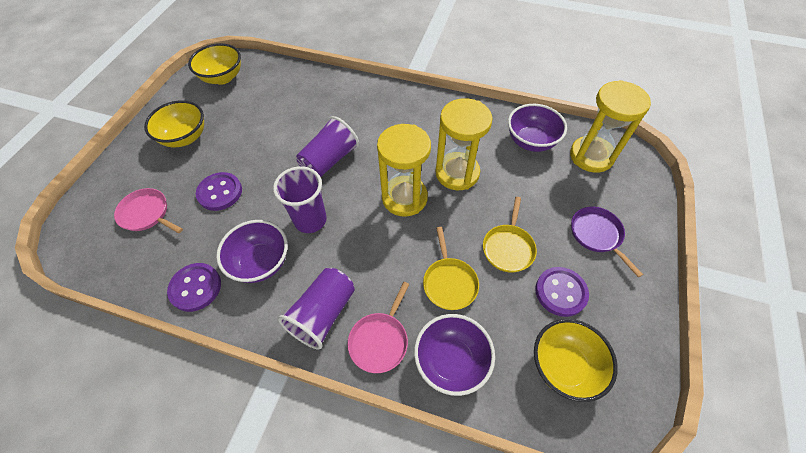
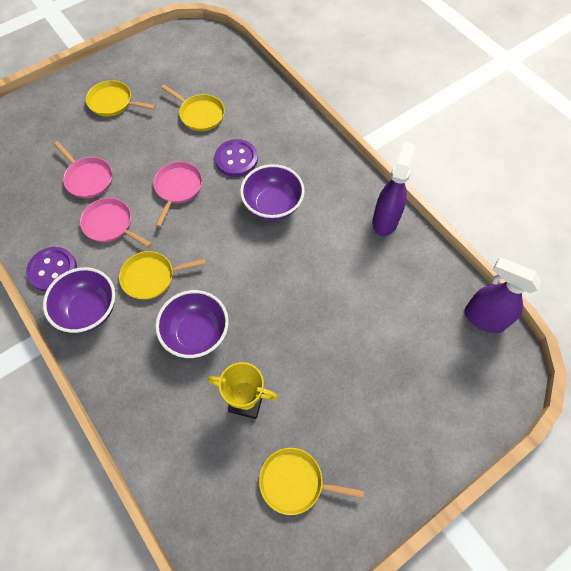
pink pan: 2 -> 3
purple button: 3 -> 2
purple cup: 3 -> 0
purple pan: 1 -> 0
purple spray bottle: 0 -> 2
yellow bowl: 3 -> 0
yellow hourglass: 3 -> 0
yellow pan: 2 -> 4
yellow trophy: 0 -> 1

